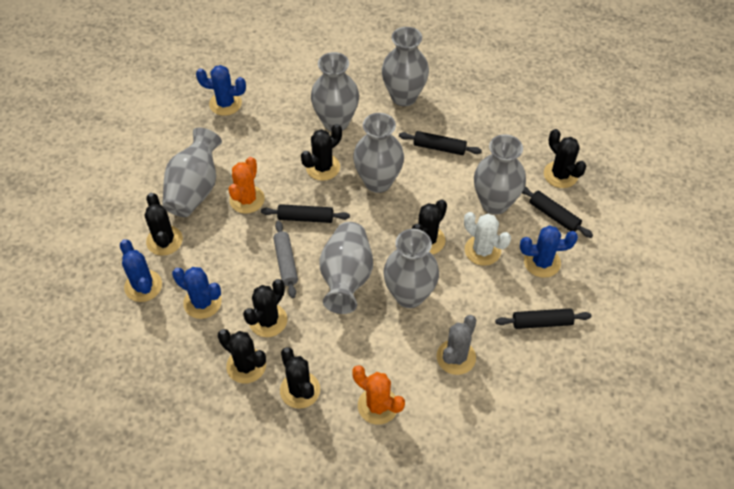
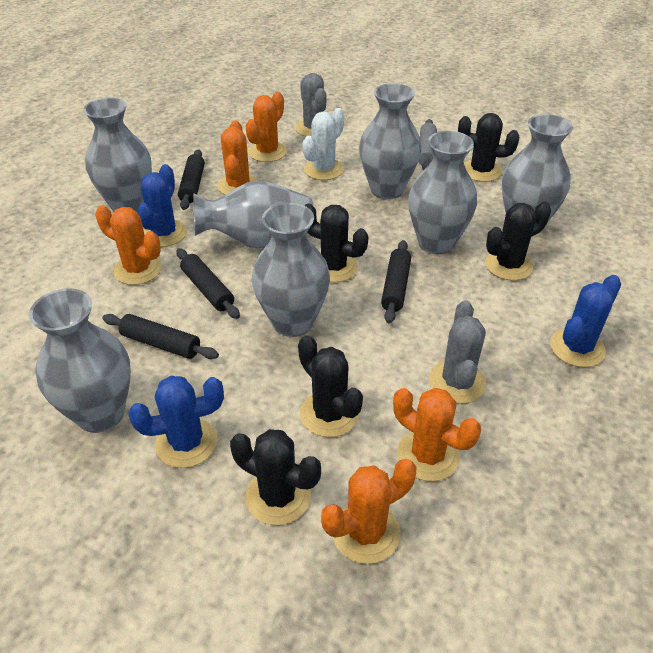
black cactus: 7 -> 5
blue cactus: 4 -> 3
grey cactus: 1 -> 2
orange cactus: 2 -> 5

